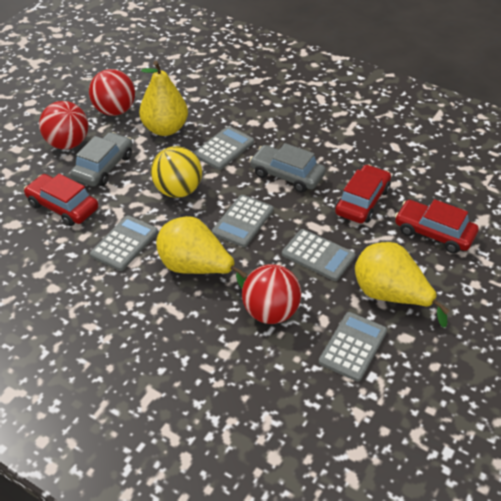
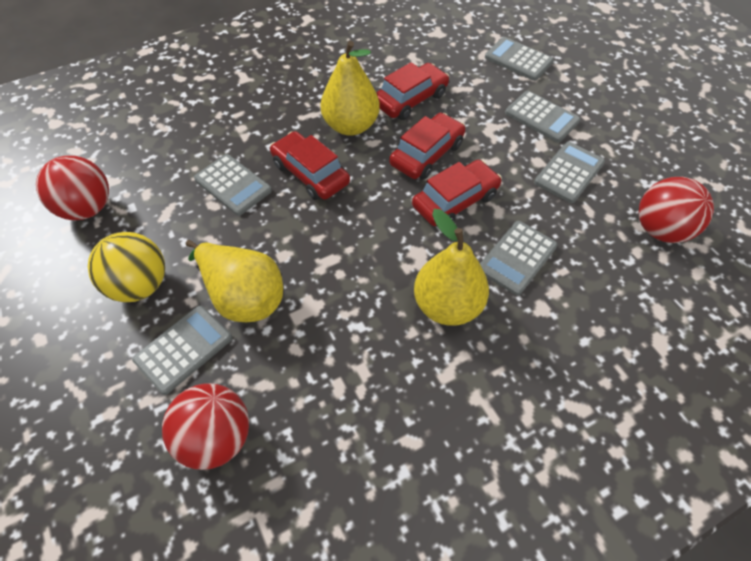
grey calculator: 5 -> 6
grey car: 2 -> 0
red car: 3 -> 4

